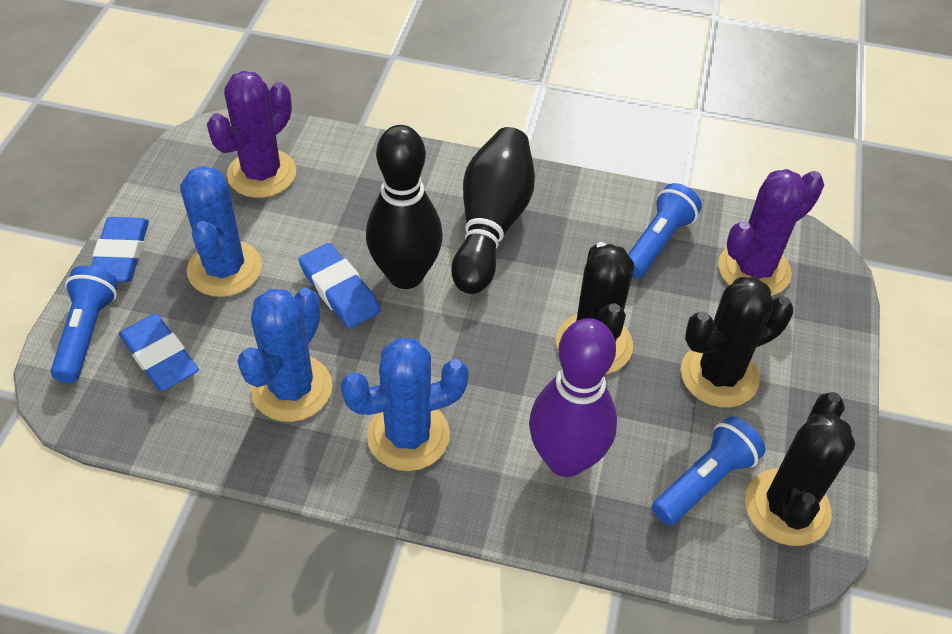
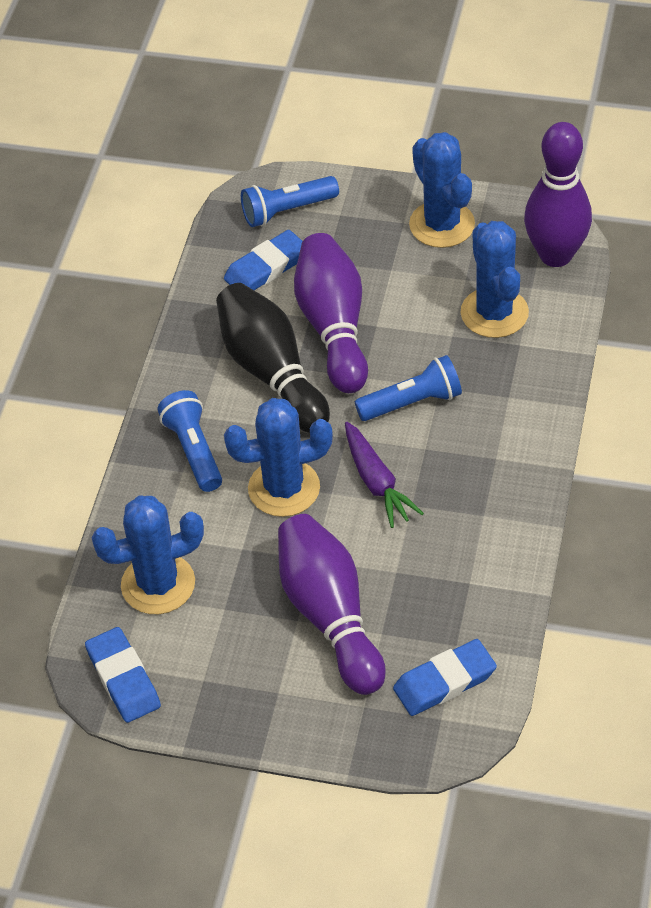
black bowling pin: 2 -> 1
black cactus: 3 -> 0
blue cactus: 3 -> 4
purple bowling pin: 1 -> 3
purple cactus: 2 -> 0
purple carrot: 0 -> 1

